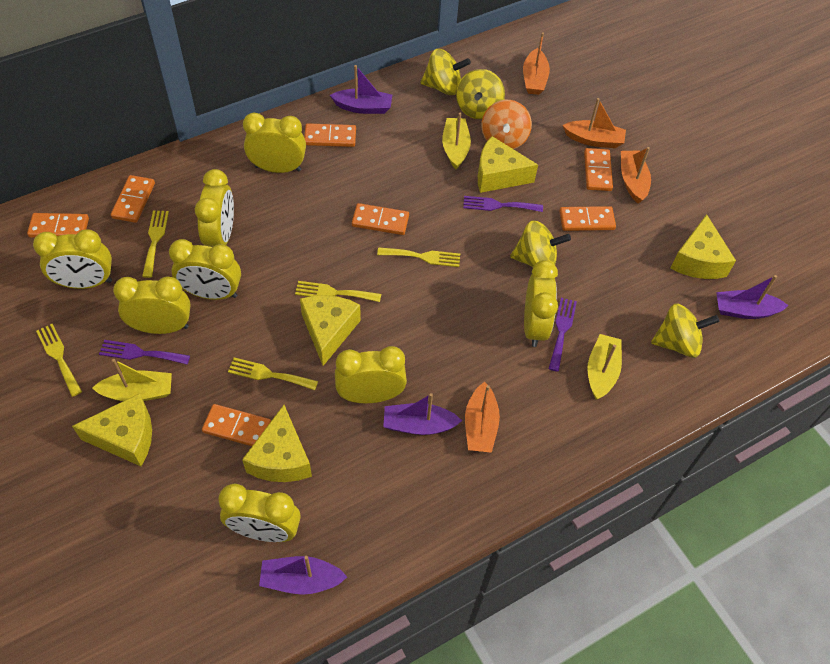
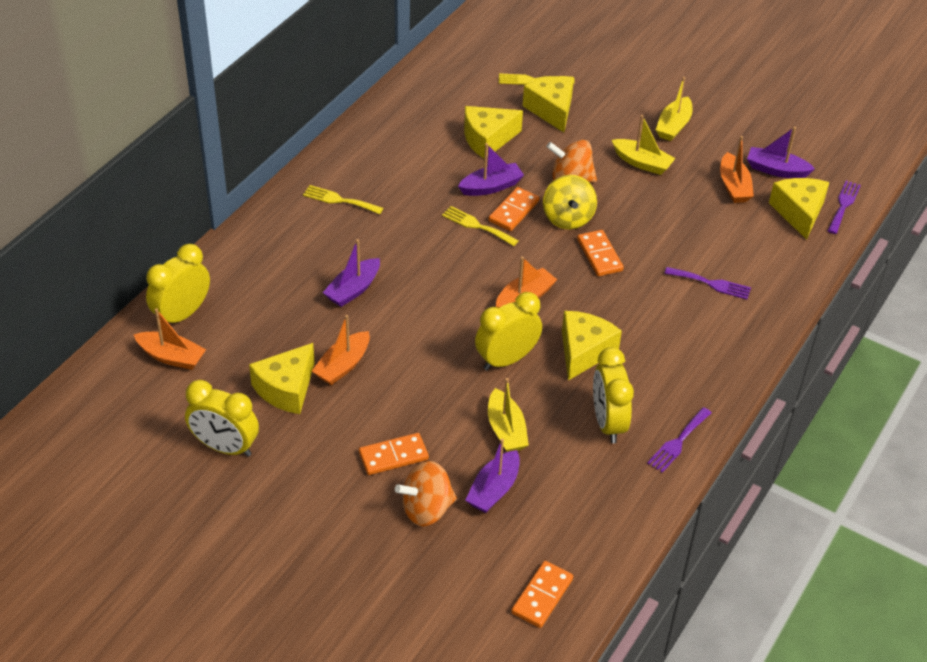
orange domino: 7 -> 4
orange spinning top: 1 -> 2
yellow clock: 8 -> 4
yellow fork: 5 -> 3
yellow spinning top: 4 -> 1

